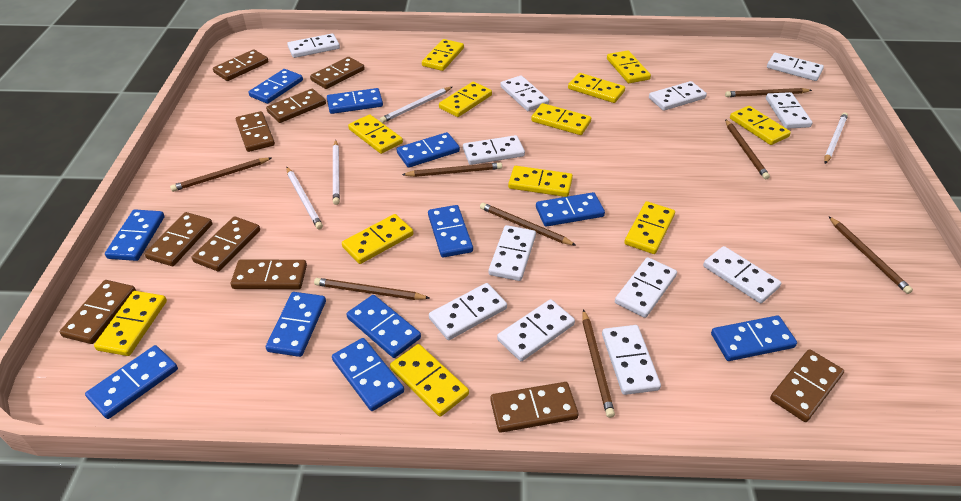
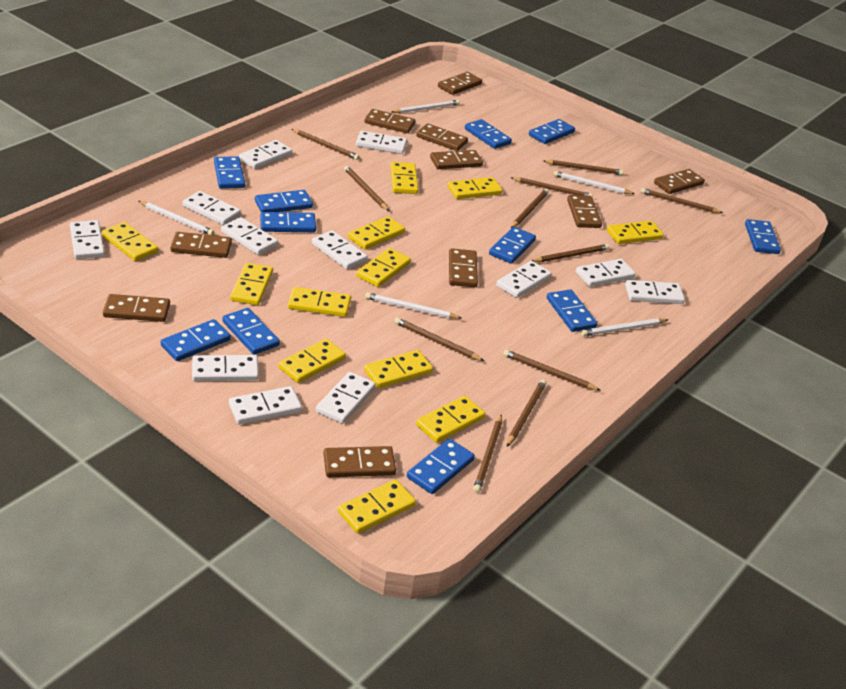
brown pencil: 8 -> 11
white pencil: 4 -> 5

